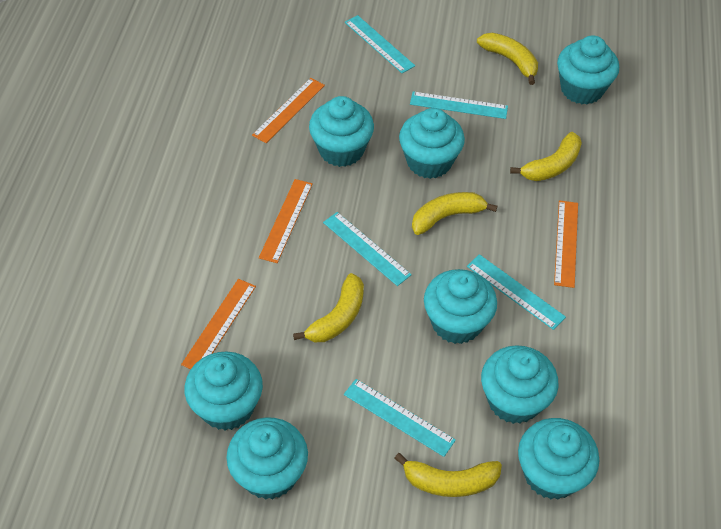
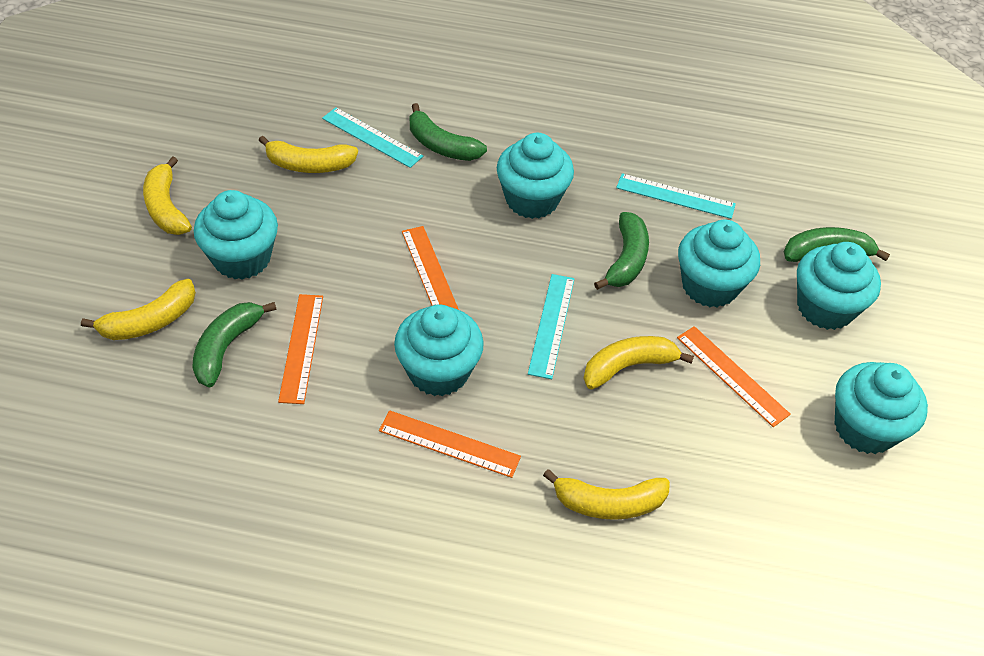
green banana: 0 -> 4
turquoise cupcake: 8 -> 6
turquoise ruler: 5 -> 3

